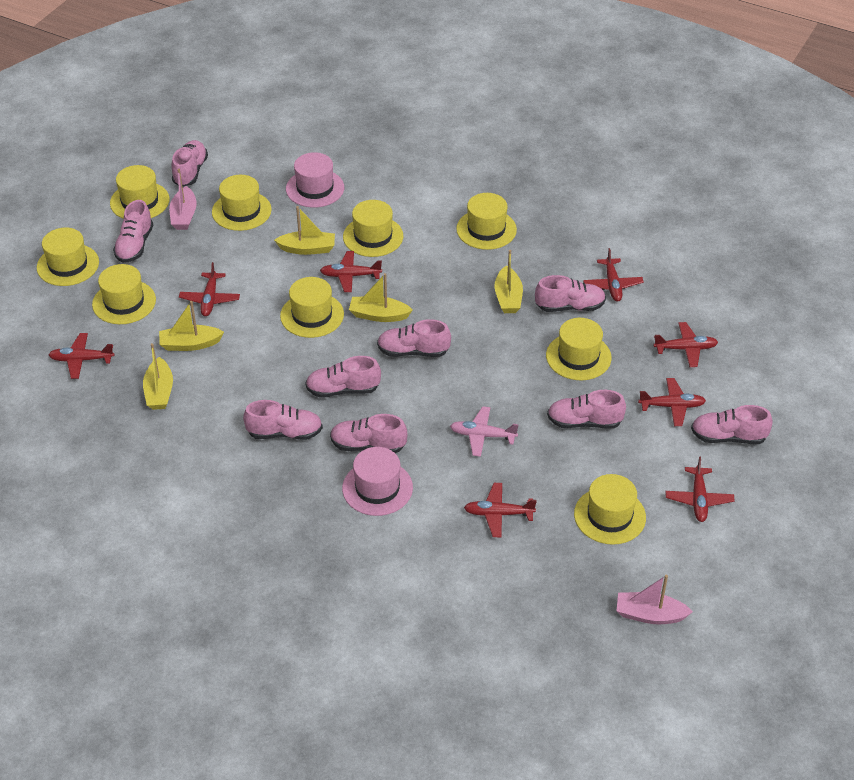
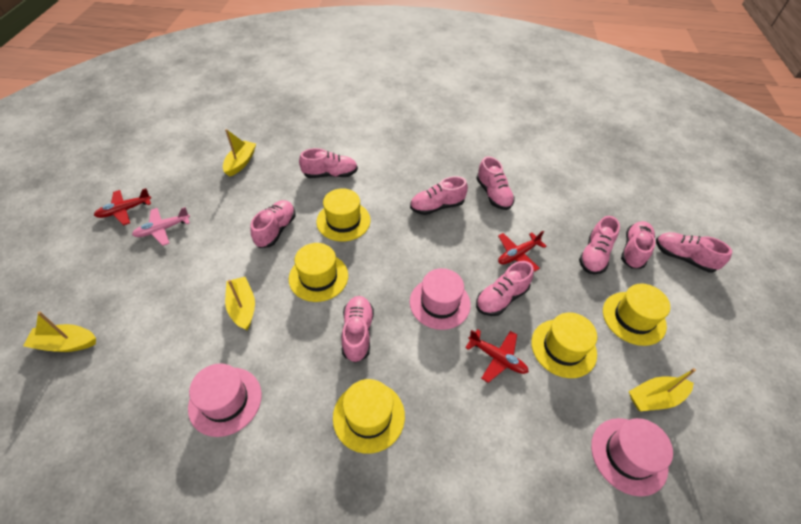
pink boat: 2 -> 0
pink hat: 2 -> 3
red plane: 8 -> 3
yellow boat: 5 -> 4
yellow hat: 9 -> 5

